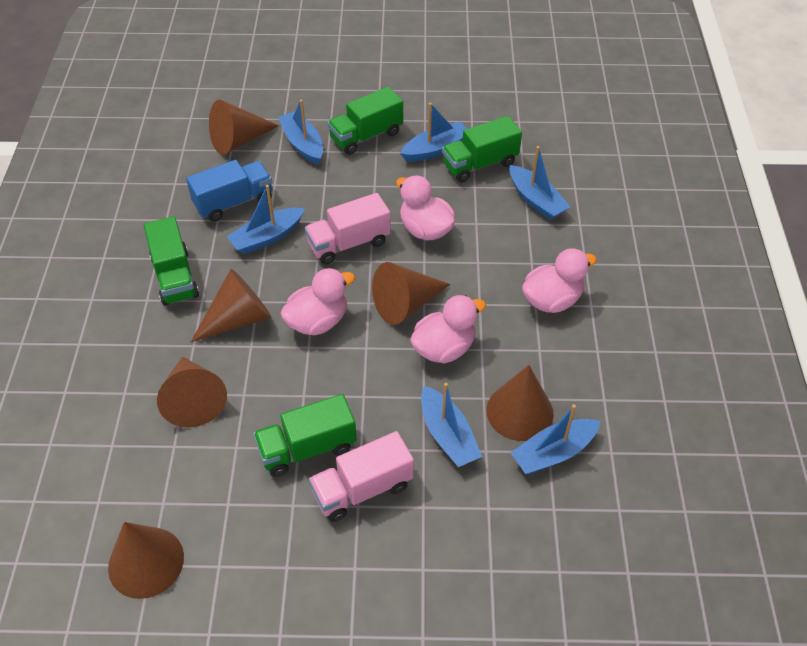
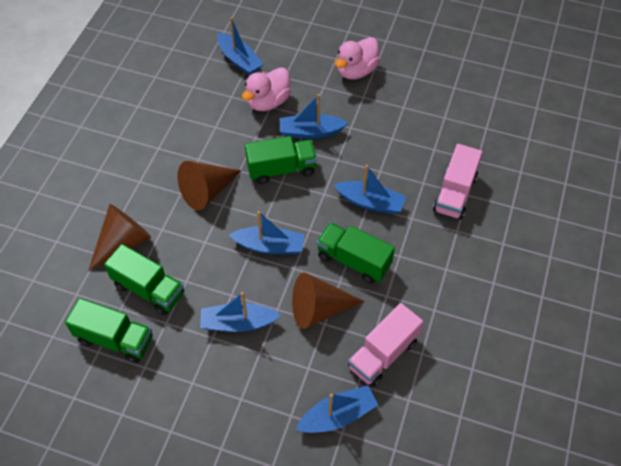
blue truck: 1 -> 0
brown cone: 6 -> 3
pink duck: 4 -> 2

